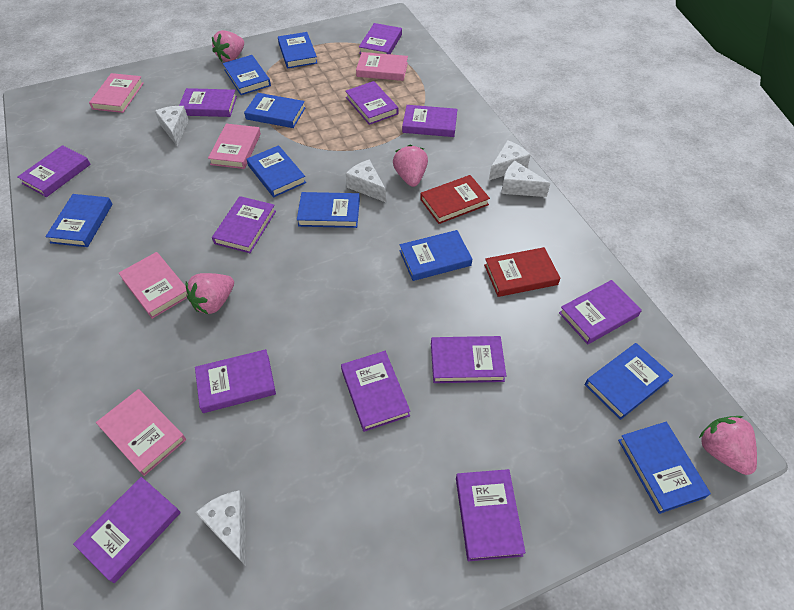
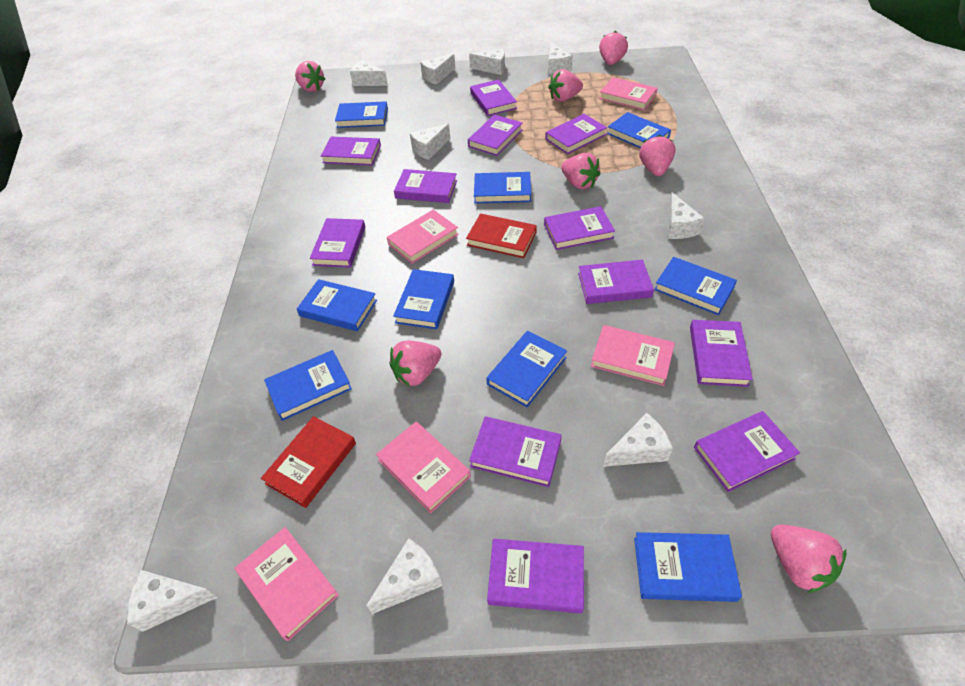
pink strawberry: 4 -> 7
white cheese: 5 -> 9

